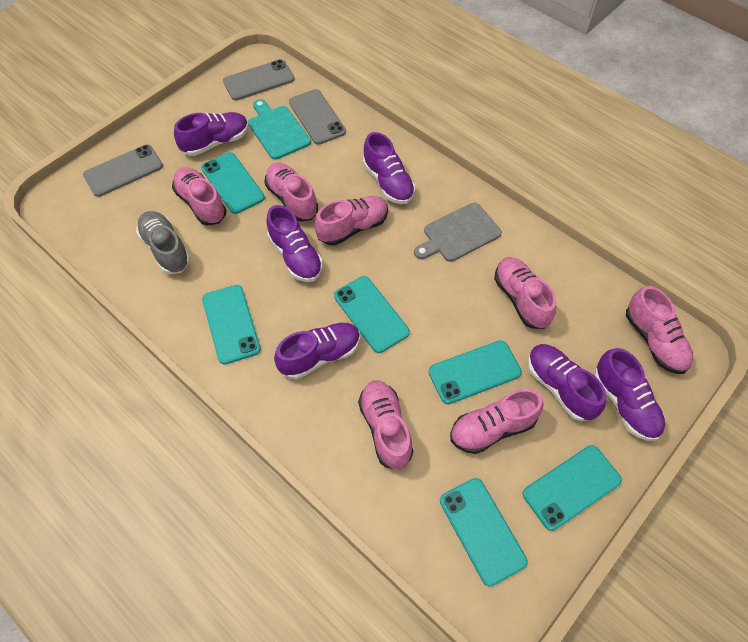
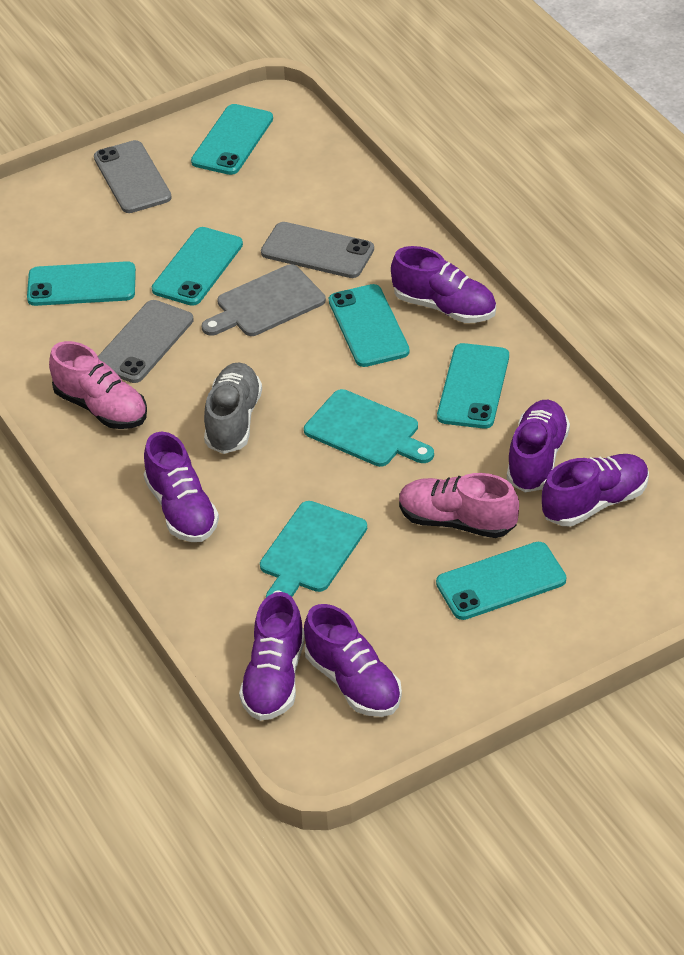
pink shoe: 7 -> 2
turquoise cutting board: 1 -> 2

